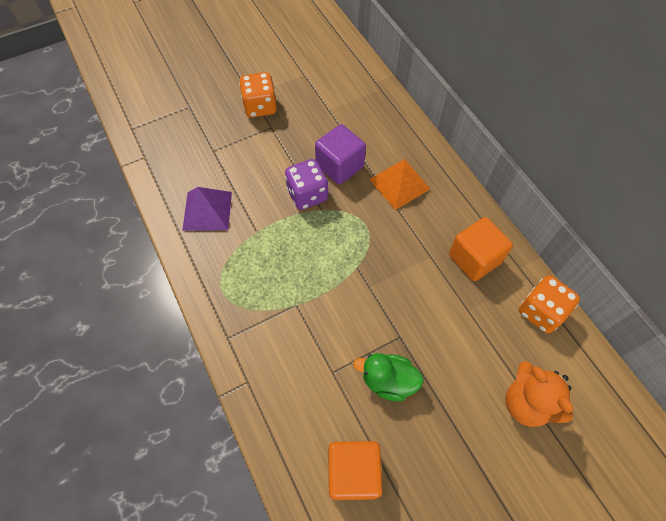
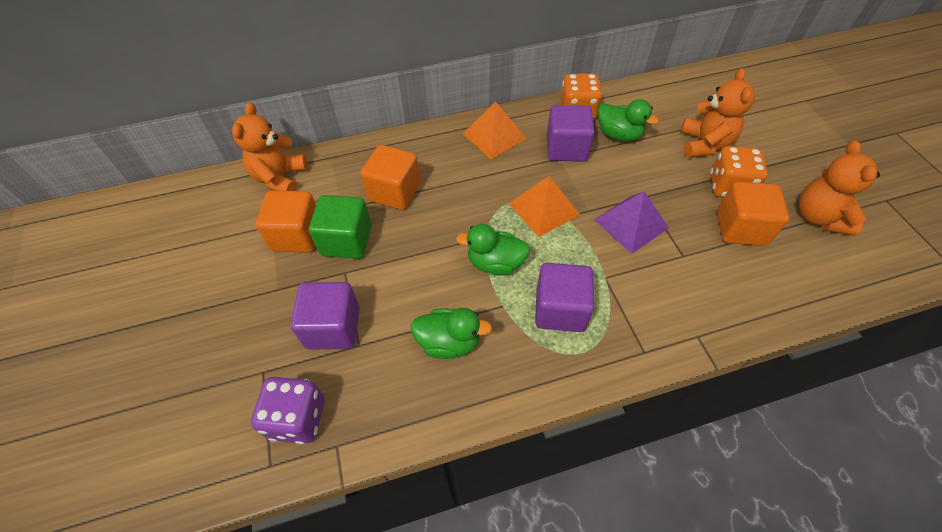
green cube: 0 -> 1
green duck: 1 -> 3
orange cube: 2 -> 3
orange pyramid: 1 -> 2
orange teddy bear: 1 -> 3
purple cube: 1 -> 3

